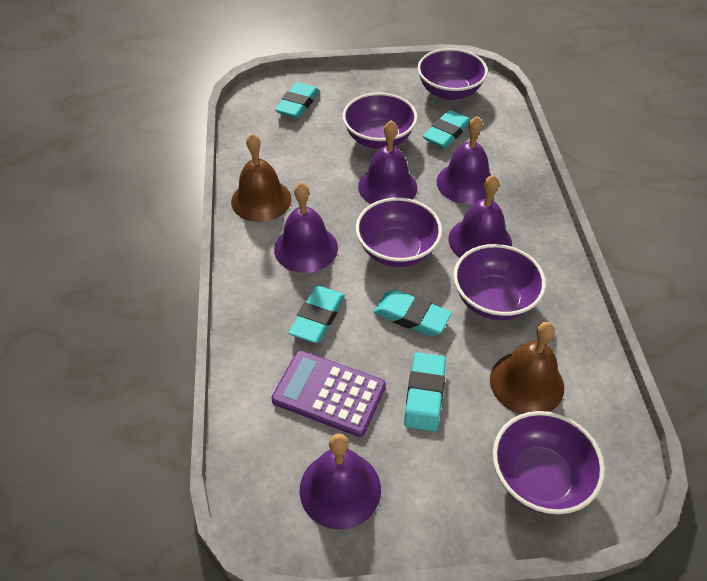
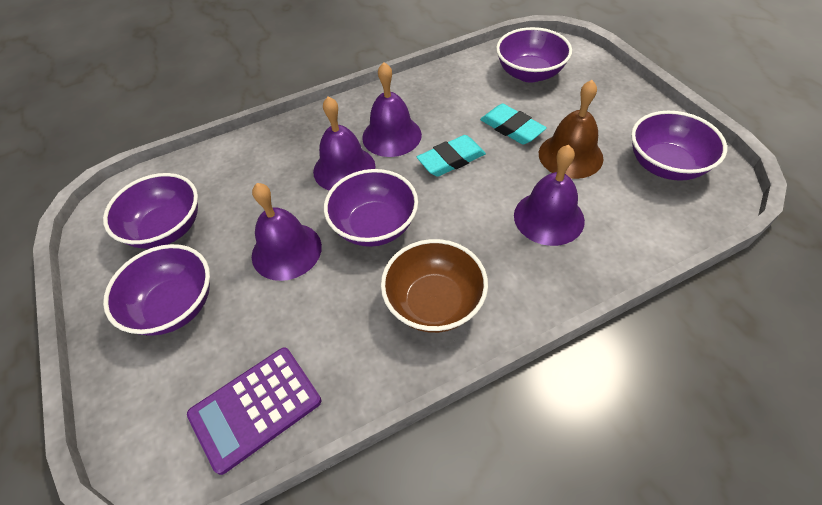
brown bell: 2 -> 1
brown bowl: 0 -> 1
purple bell: 5 -> 4
turquoise eraser: 5 -> 2

